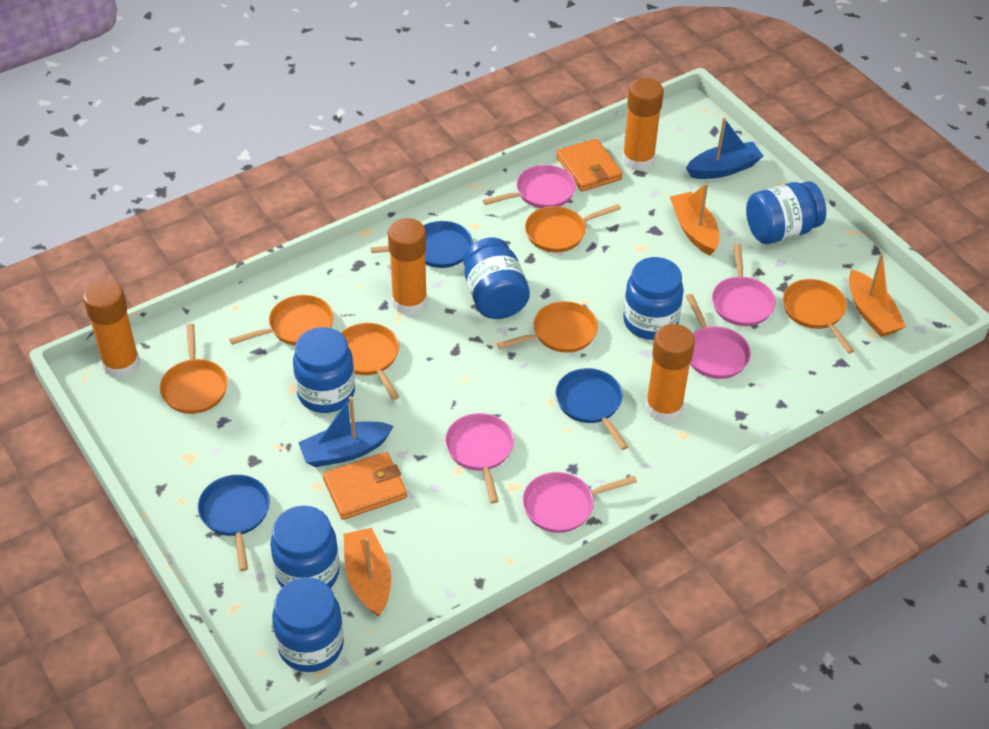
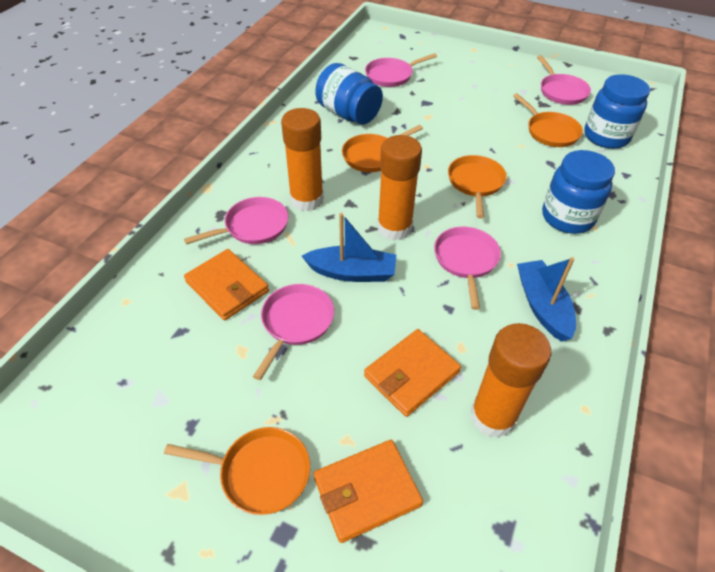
blue jar: 6 -> 3
blue pan: 3 -> 0
orange boat: 3 -> 0
orange glue stick: 4 -> 3
orange pan: 6 -> 4
orange wallet: 2 -> 3

